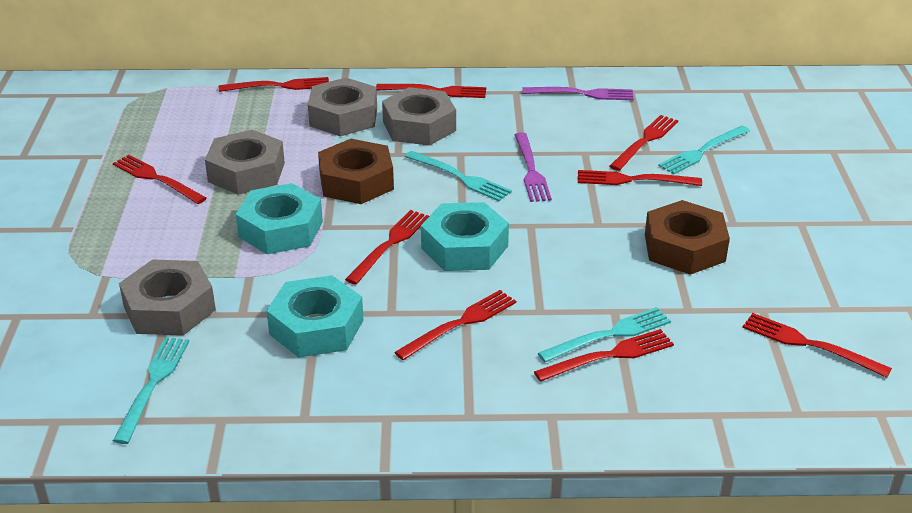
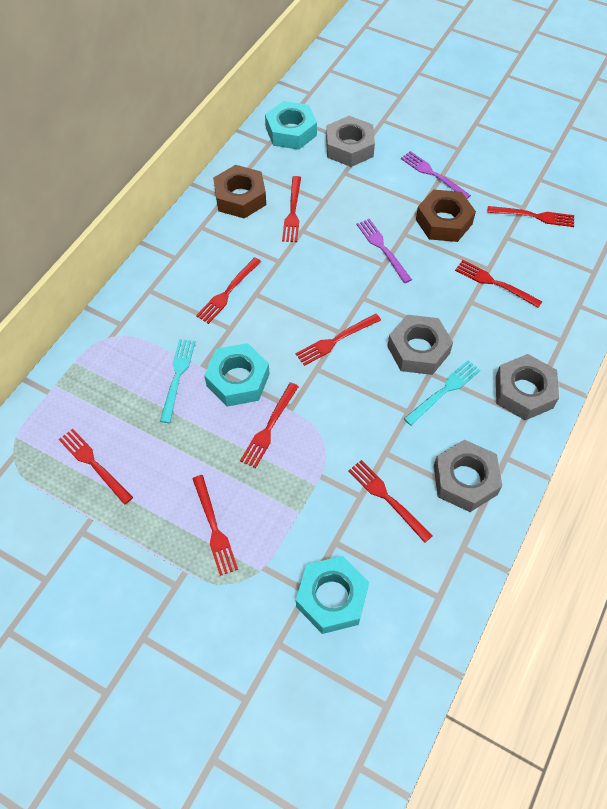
turquoise fork: 4 -> 2

